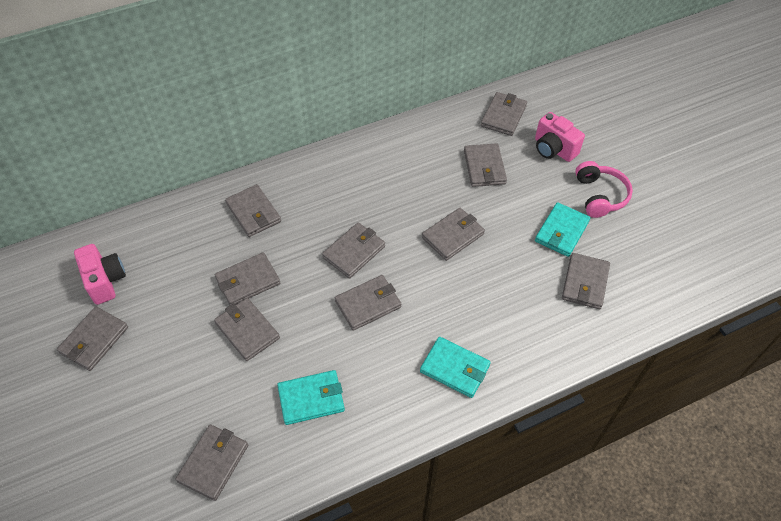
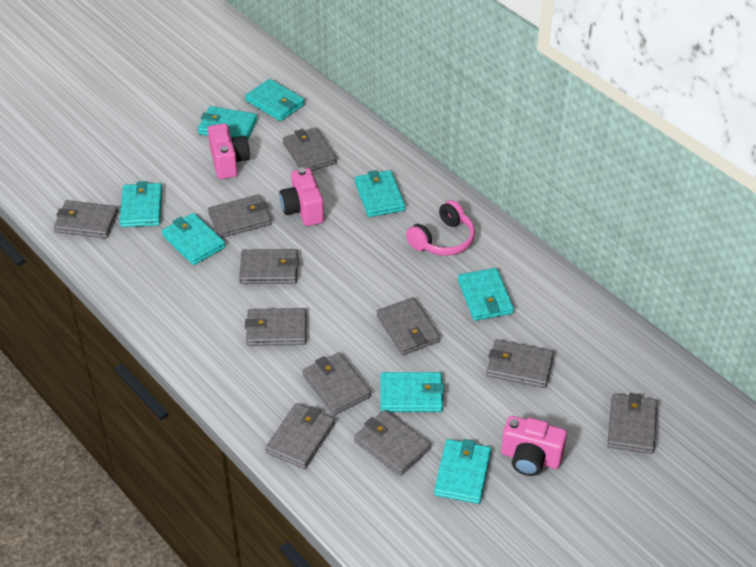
pink camera: 2 -> 3
turquoise wallet: 3 -> 8

